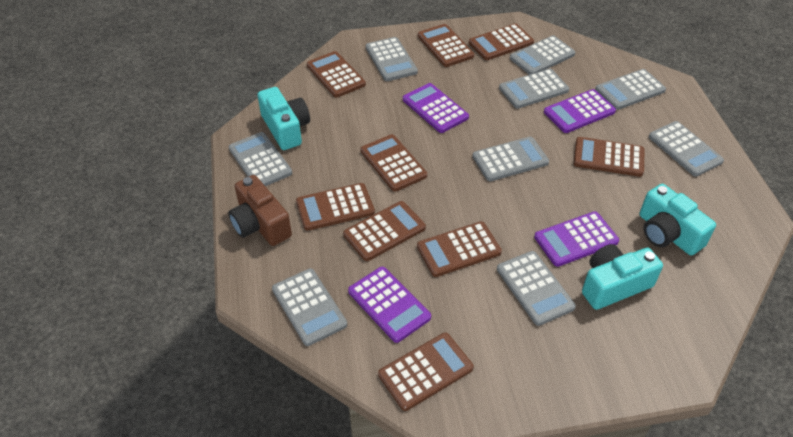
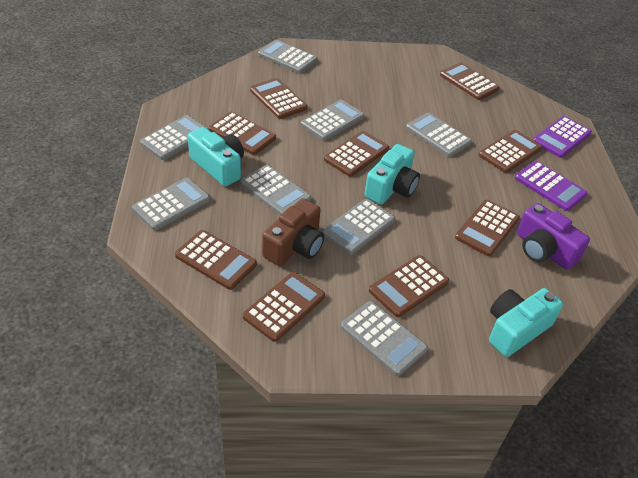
grey calculator: 9 -> 8
purple calculator: 4 -> 2
purple camera: 0 -> 1

